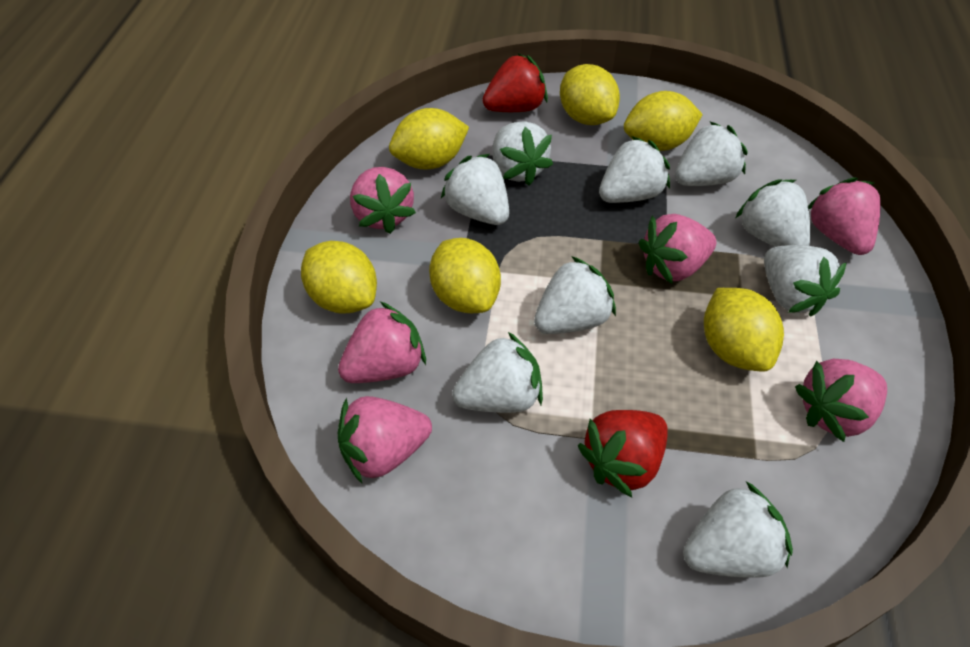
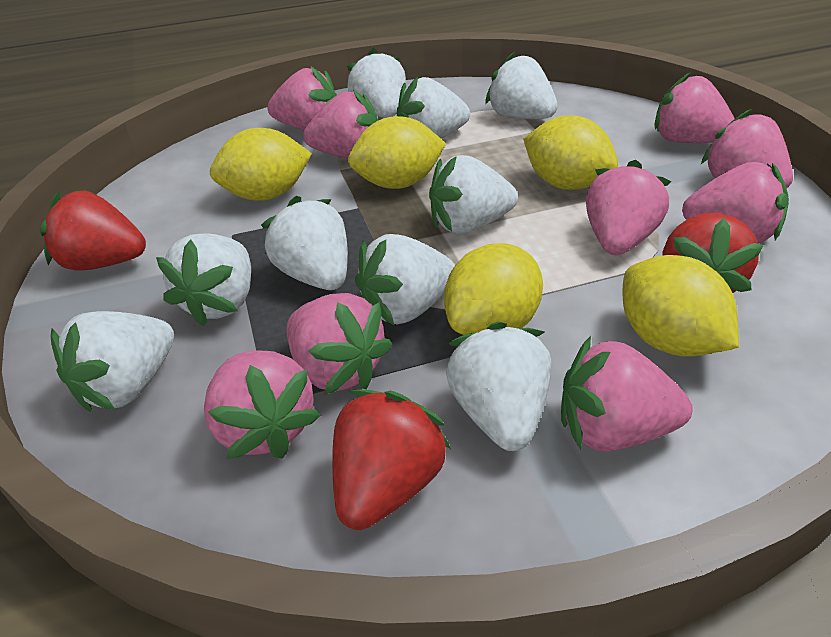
pink strawberry: 6 -> 9
red strawberry: 2 -> 3
yellow lemon: 6 -> 5

